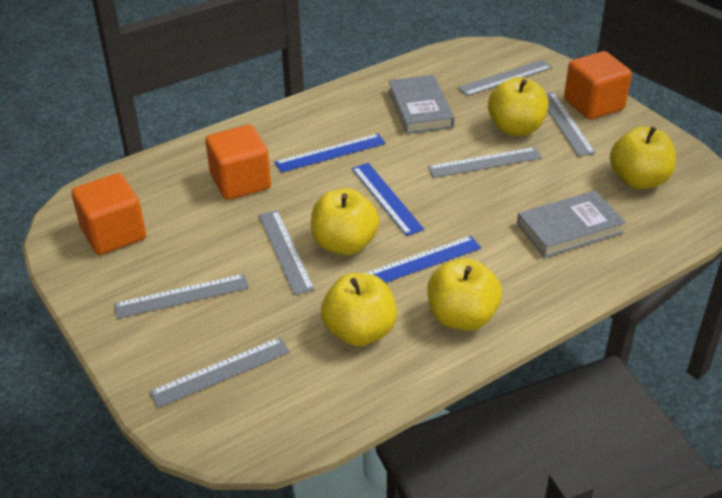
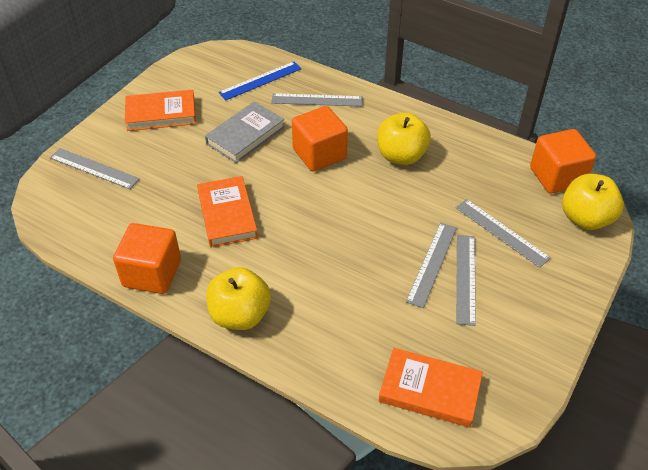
blue ruler: 3 -> 1
grey book: 2 -> 1
grey ruler: 6 -> 5
orange book: 0 -> 3
yellow apple: 5 -> 3

